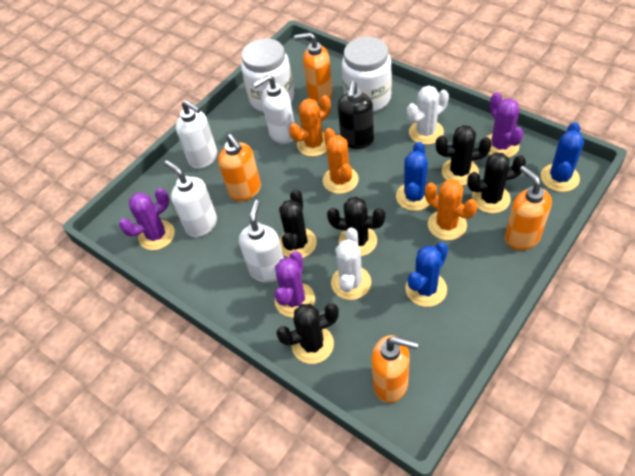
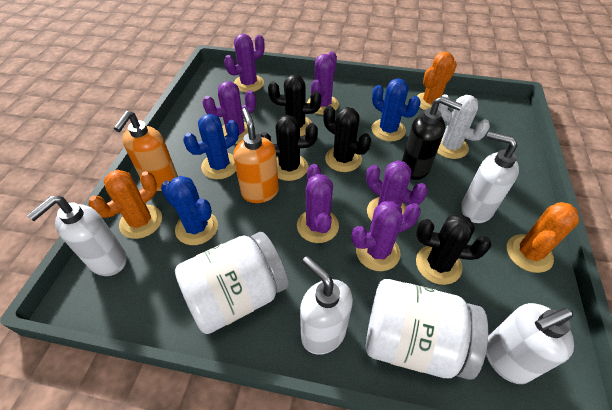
black cactus: 5 -> 4
orange soap dispenser: 4 -> 2
purple cactus: 3 -> 6
white cactus: 2 -> 1

